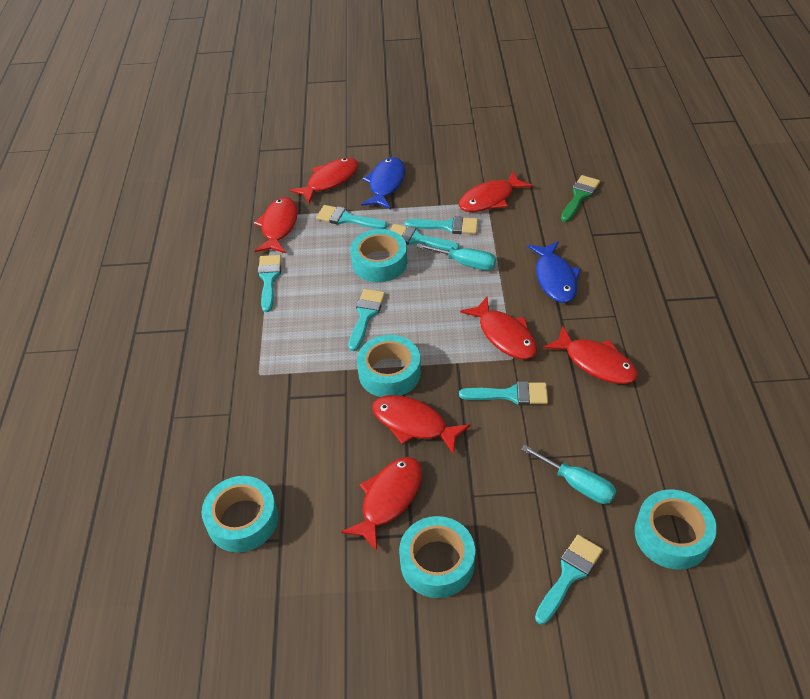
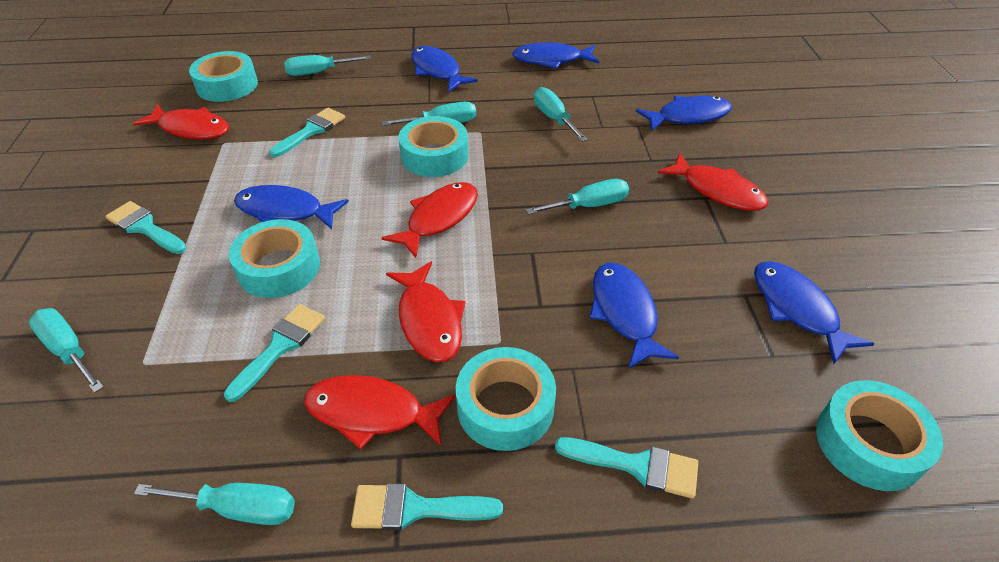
blue fish: 2 -> 6
green brush: 1 -> 0
red fish: 7 -> 5
turquoise brush: 7 -> 5
turquoise screwdriver: 2 -> 6

